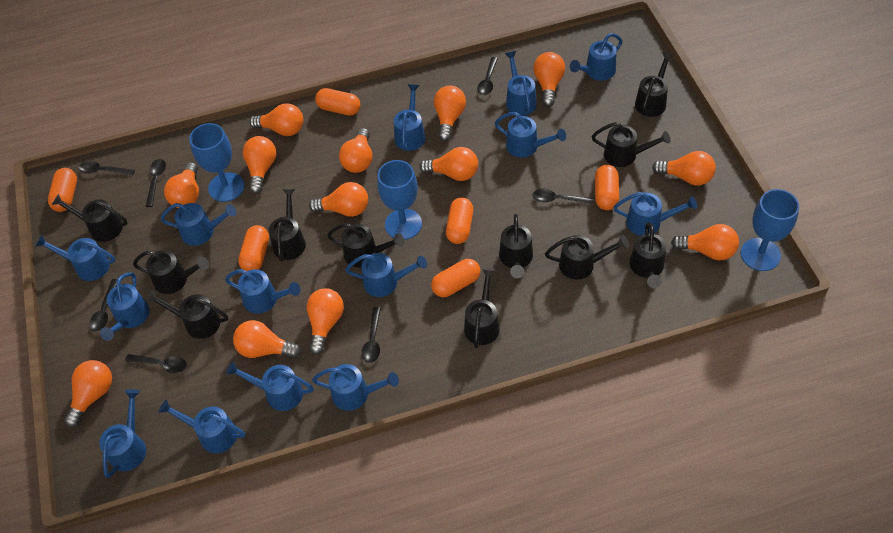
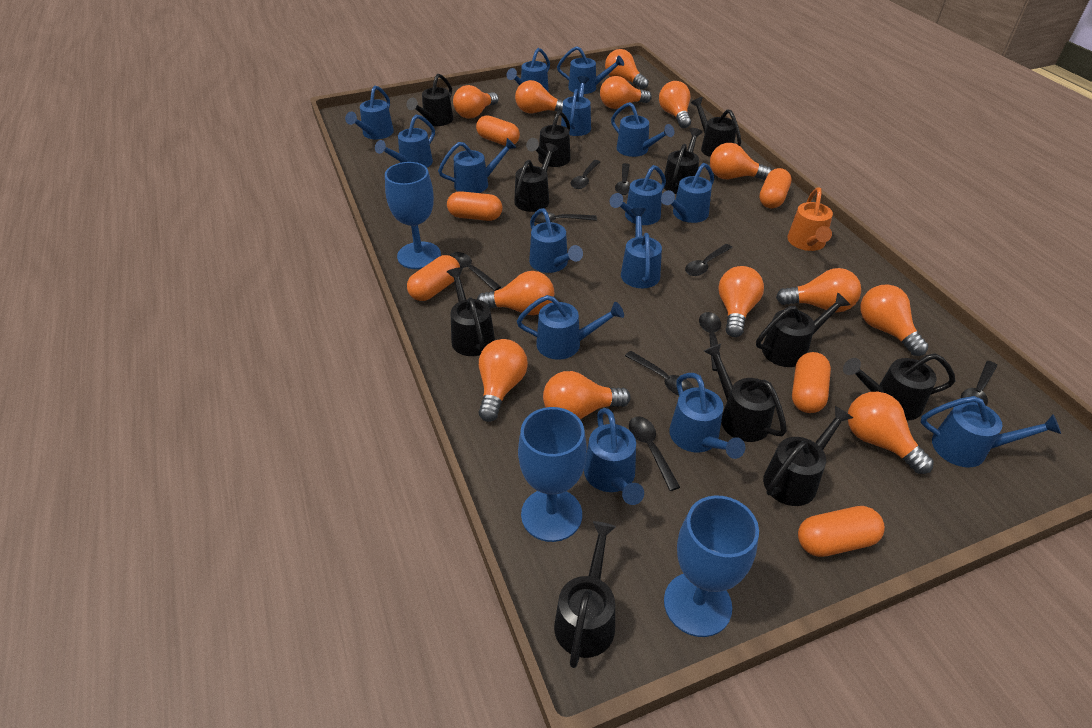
black spoon: 7 -> 9
blue watering can: 14 -> 15
orange watering can: 0 -> 1

